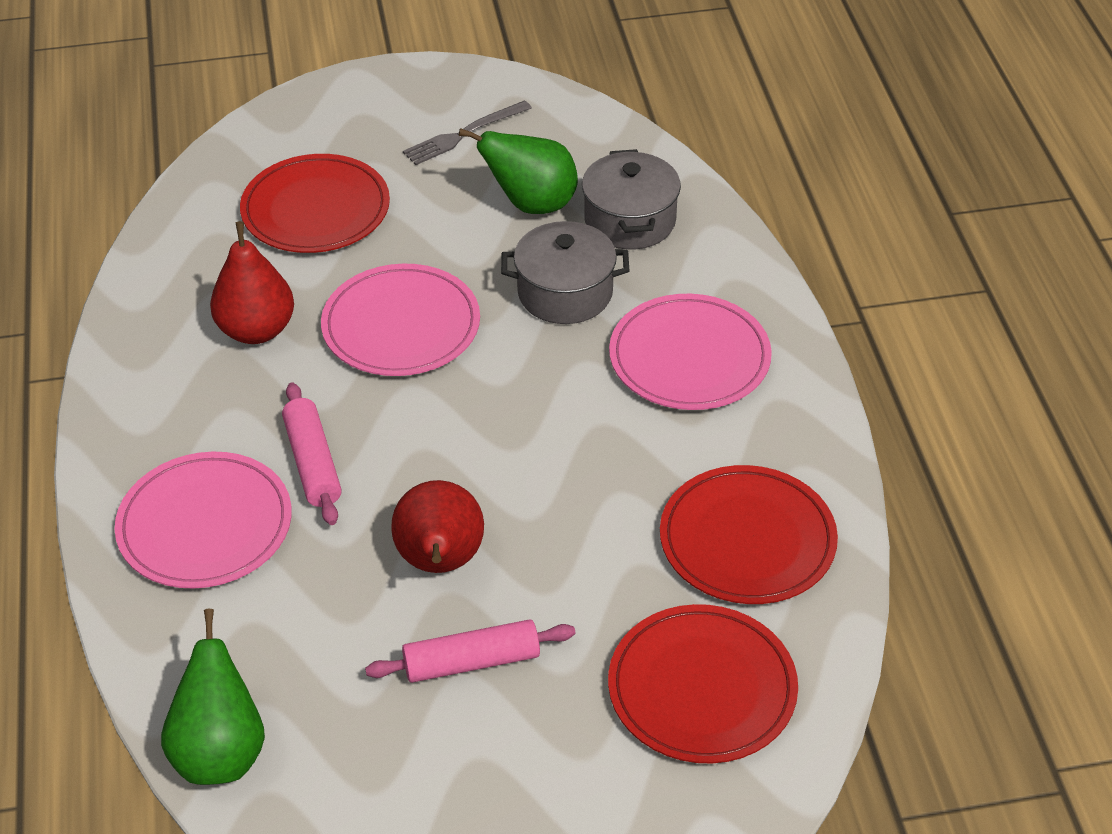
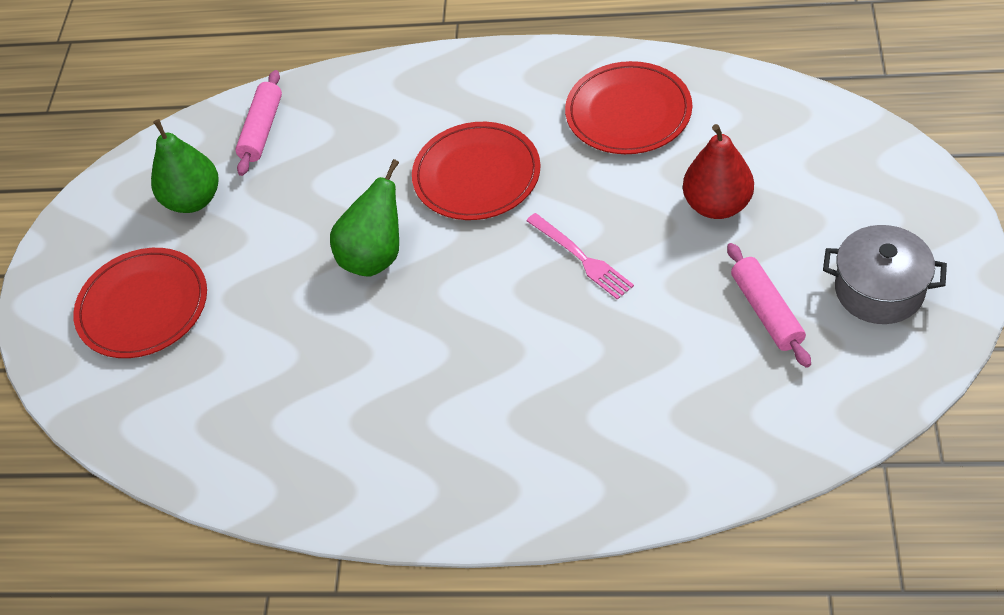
grey fork: 1 -> 0
grey pot: 2 -> 1
pink fork: 0 -> 1
pink plate: 3 -> 0
red pear: 2 -> 1

